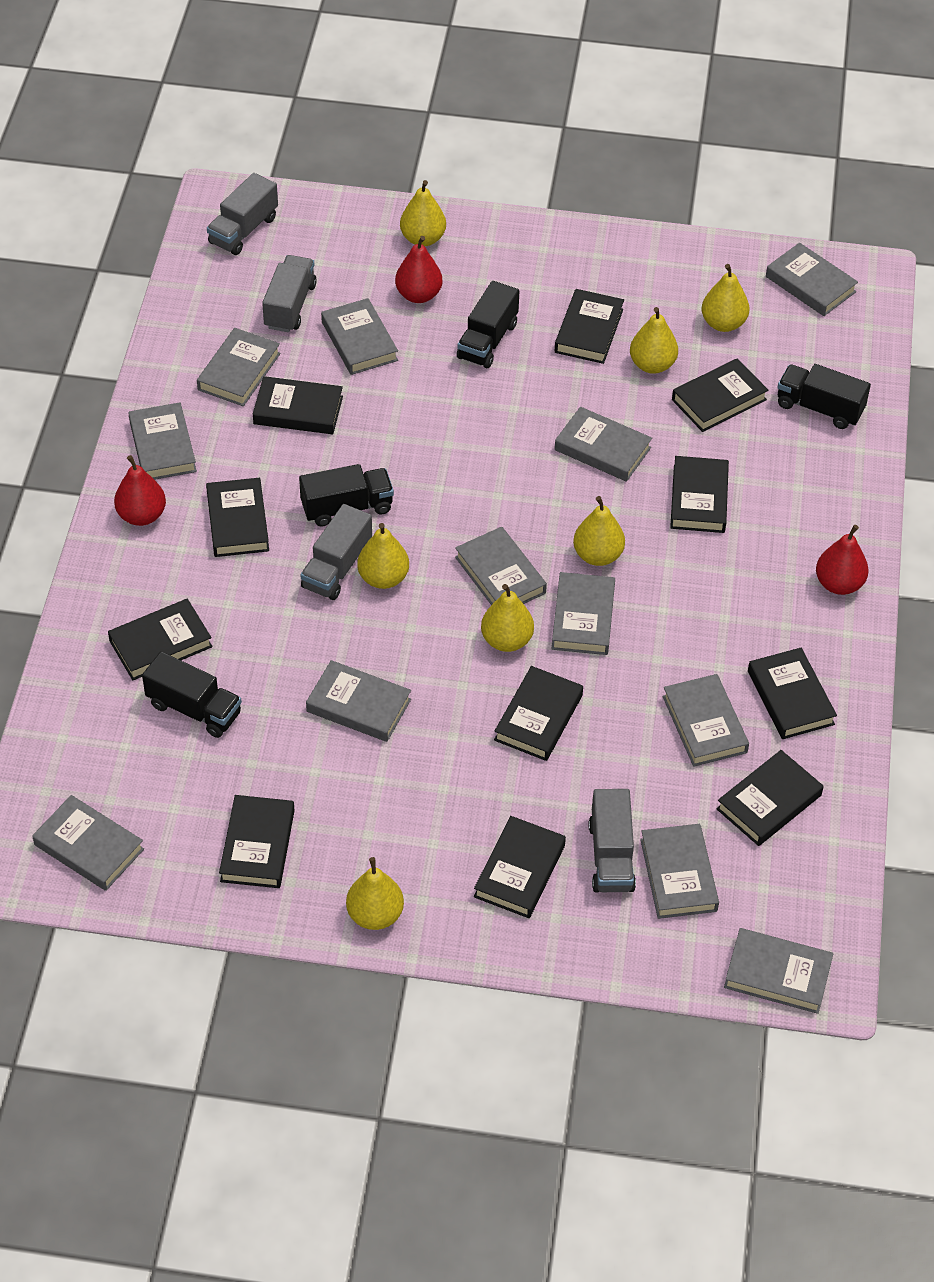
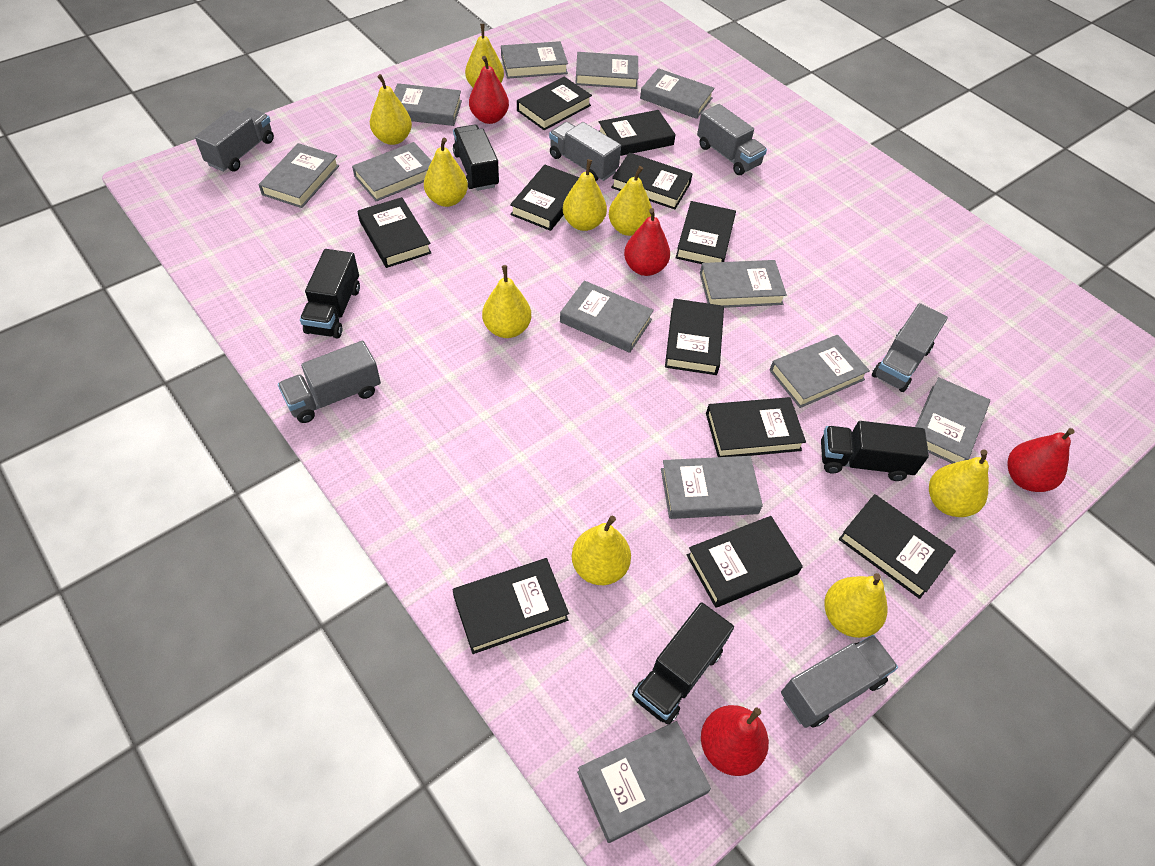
grey truck: 4 -> 6
red pear: 3 -> 4
yellow pear: 7 -> 9

